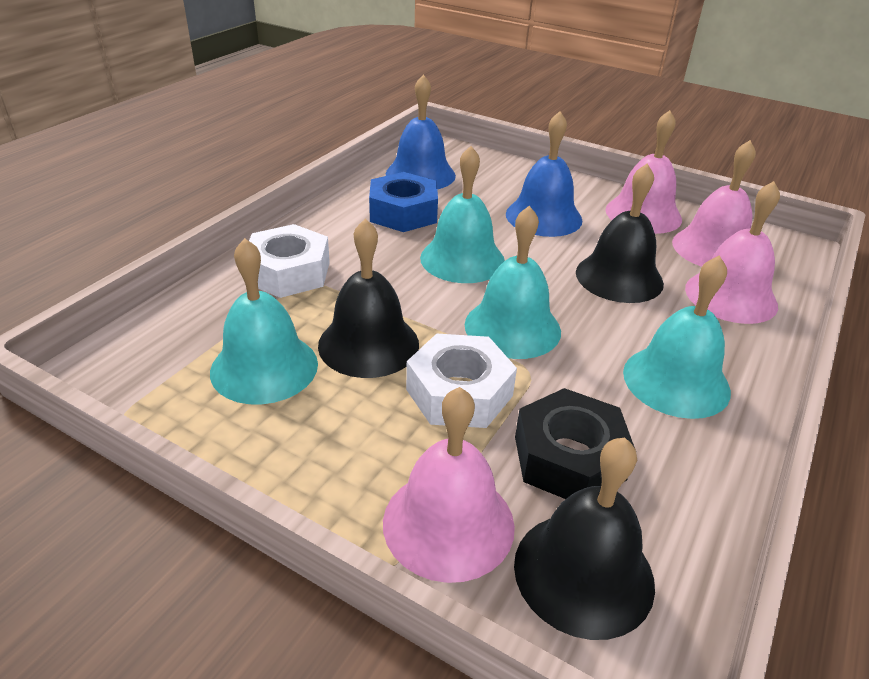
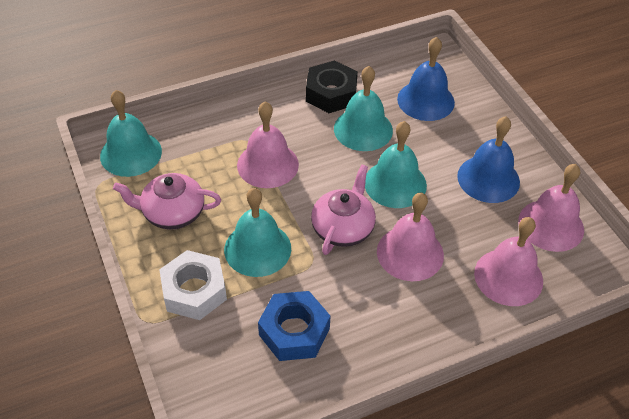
black bell: 3 -> 0
pink teapot: 0 -> 2
white nut: 2 -> 1

